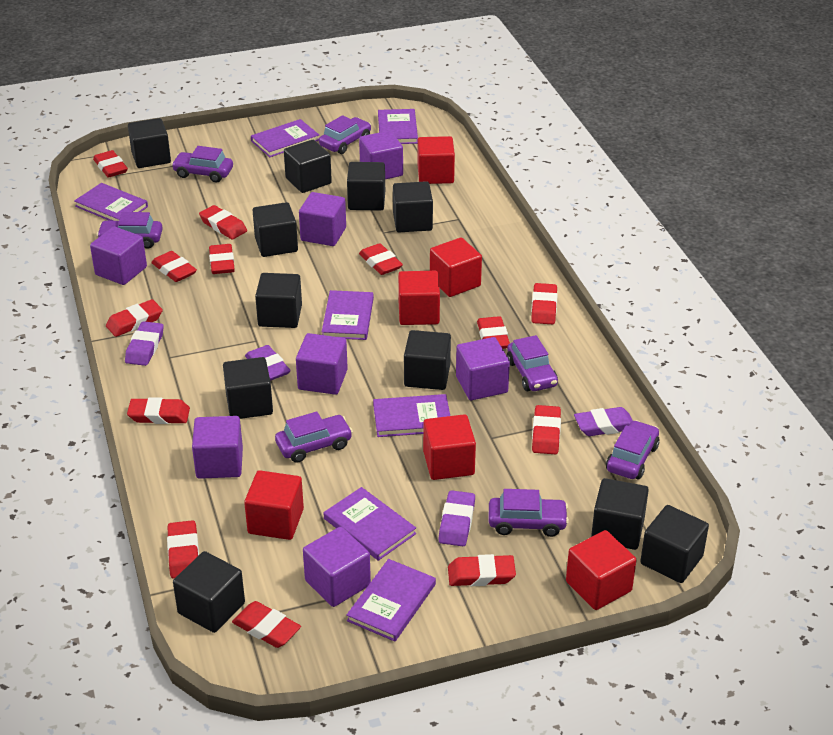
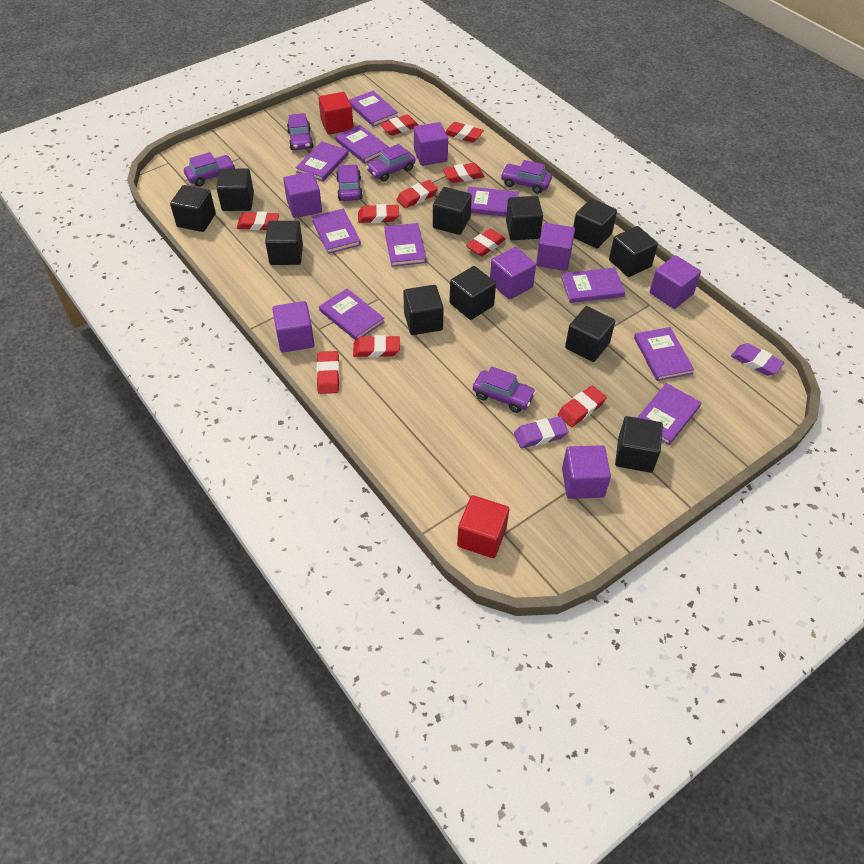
purple book: 7 -> 10
purple car: 7 -> 6
purple eraser: 4 -> 2
red cube: 6 -> 2
red eraser: 13 -> 10

